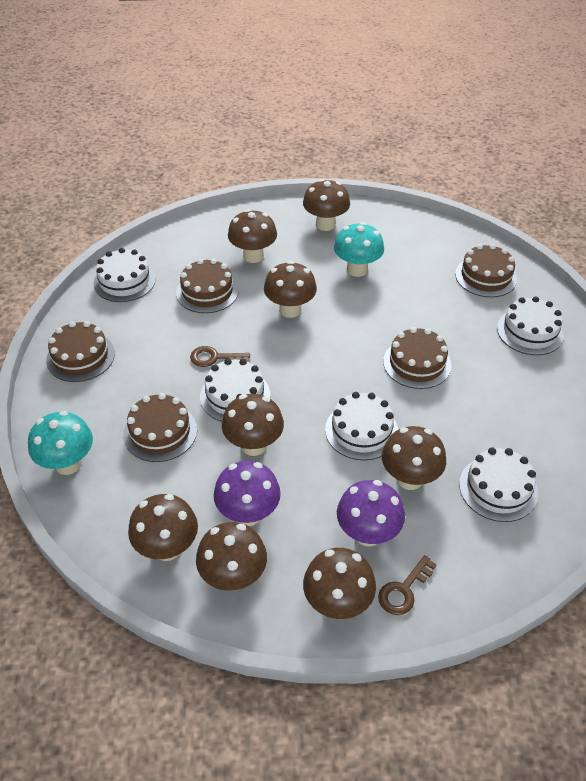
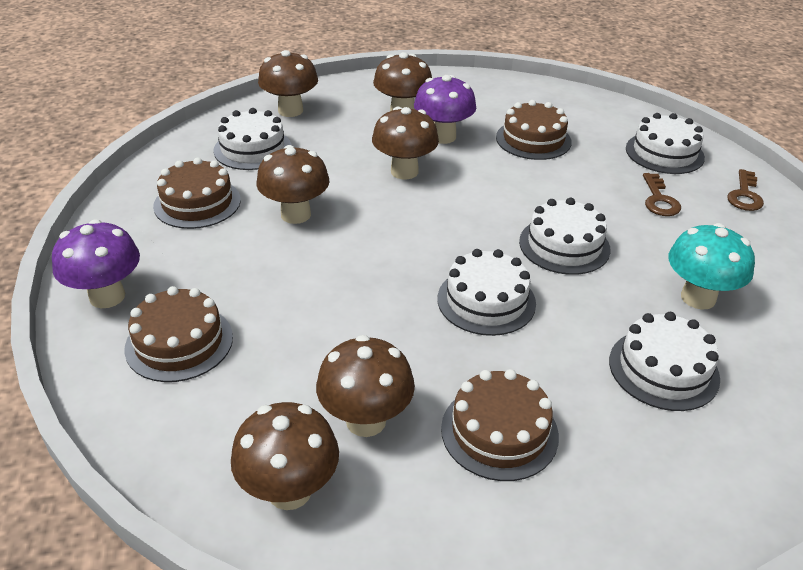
brown cake: 5 -> 4
brown mushroom: 8 -> 6
turquoise mushroom: 2 -> 1

